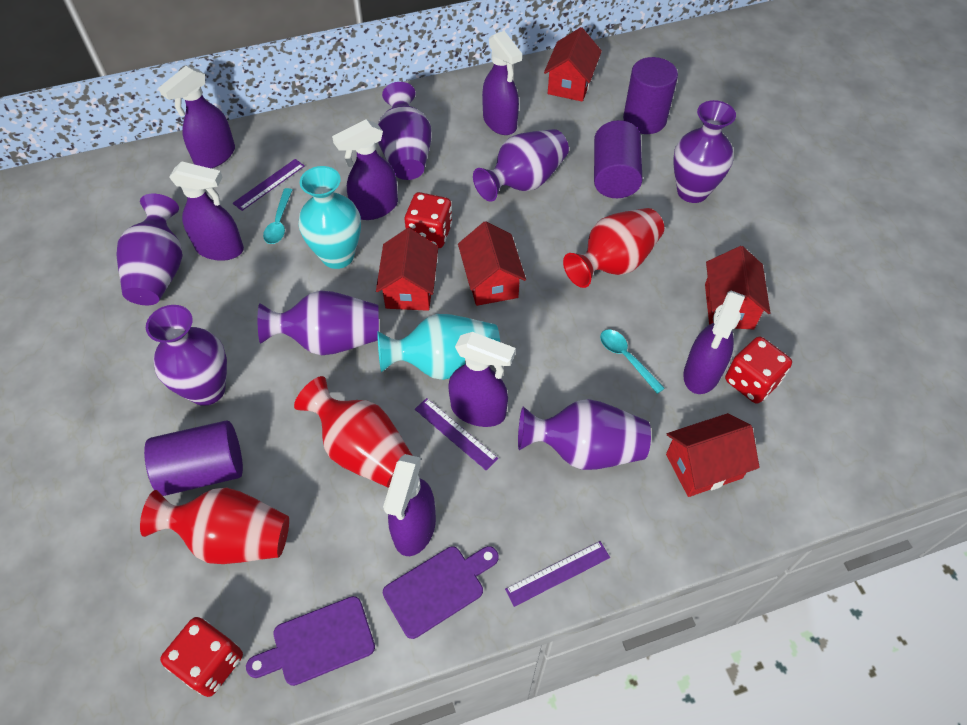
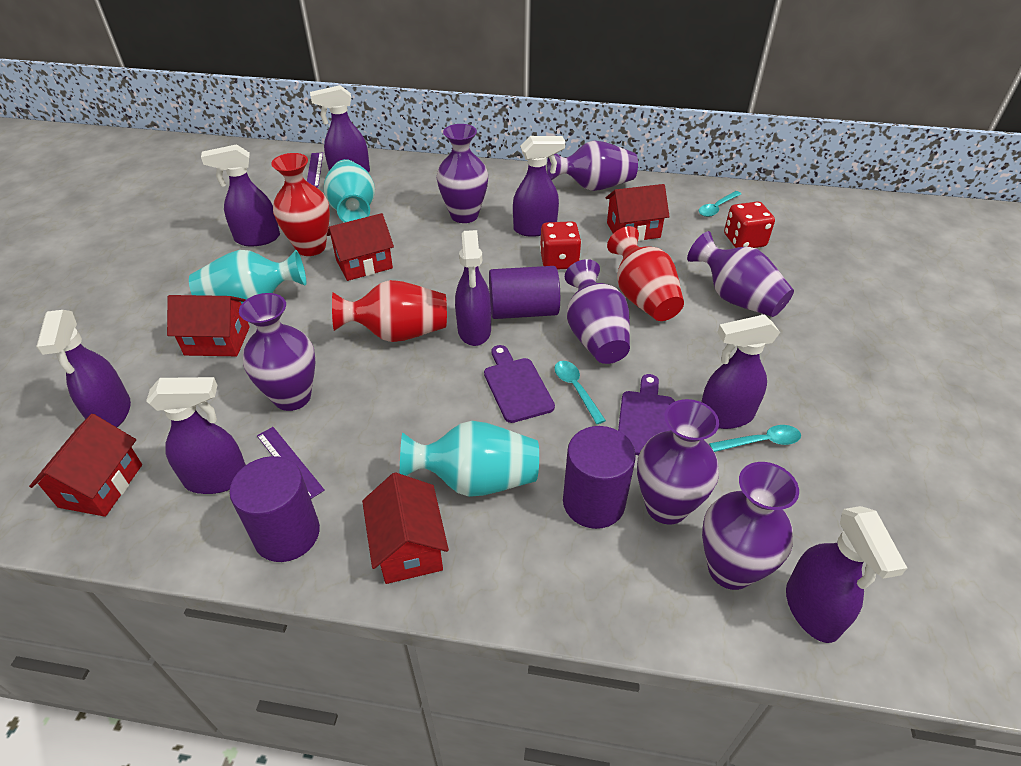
purple ruler: 3 -> 2
purple spray bottle: 7 -> 8
red dice: 3 -> 2
turquoise spoon: 2 -> 3
turquoise vase: 2 -> 3

